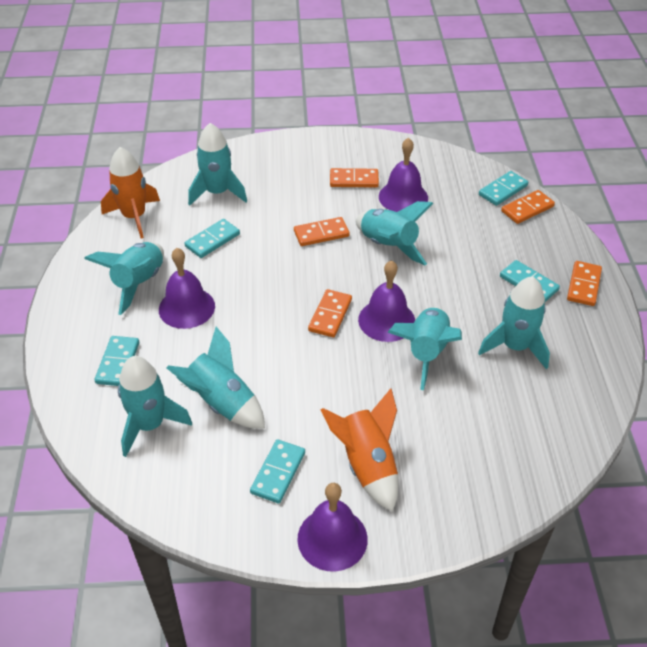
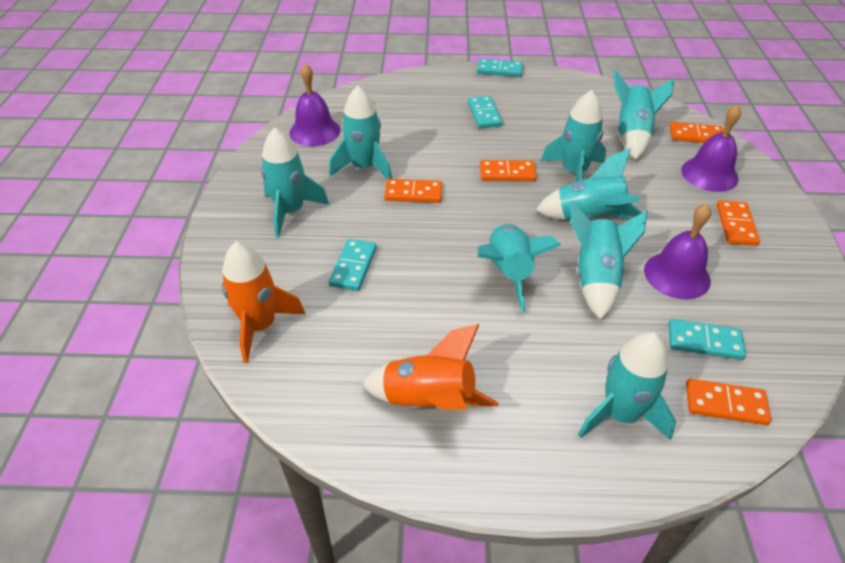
purple bell: 4 -> 3
turquoise domino: 5 -> 4
turquoise rocket: 7 -> 8

